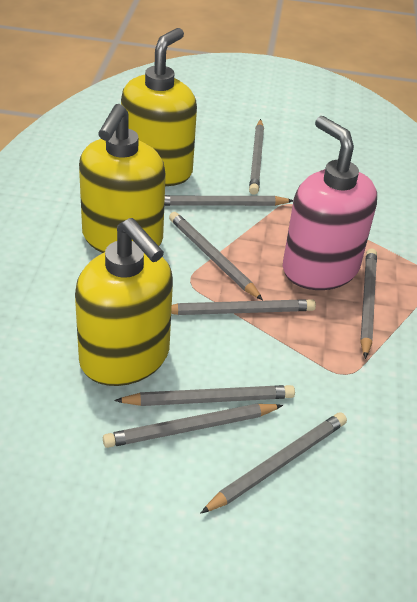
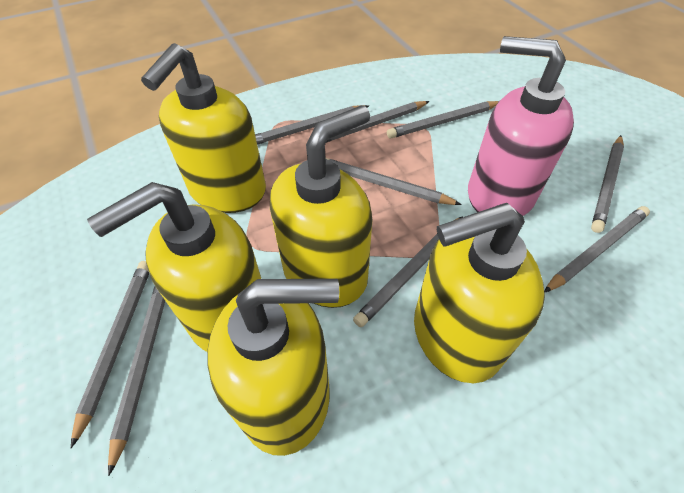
grey pencil: 8 -> 9
yellow soap dispenser: 3 -> 5

